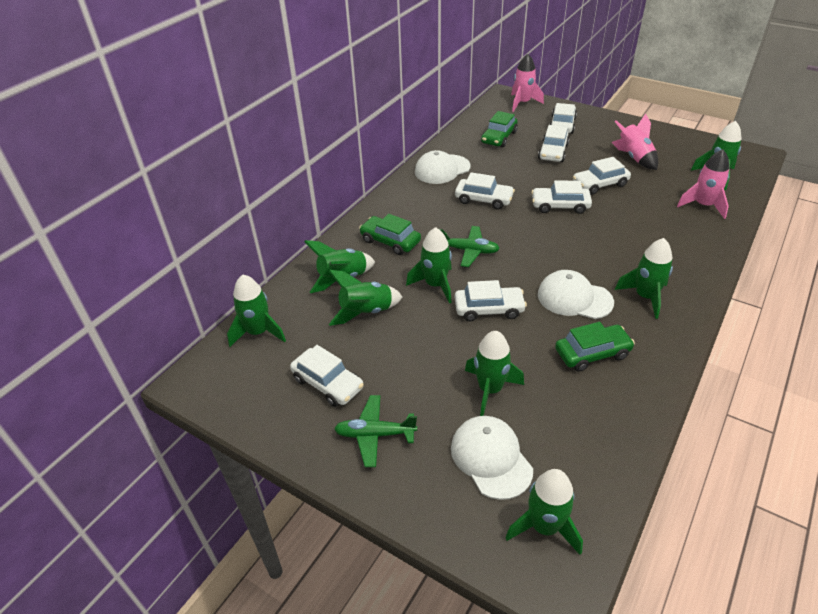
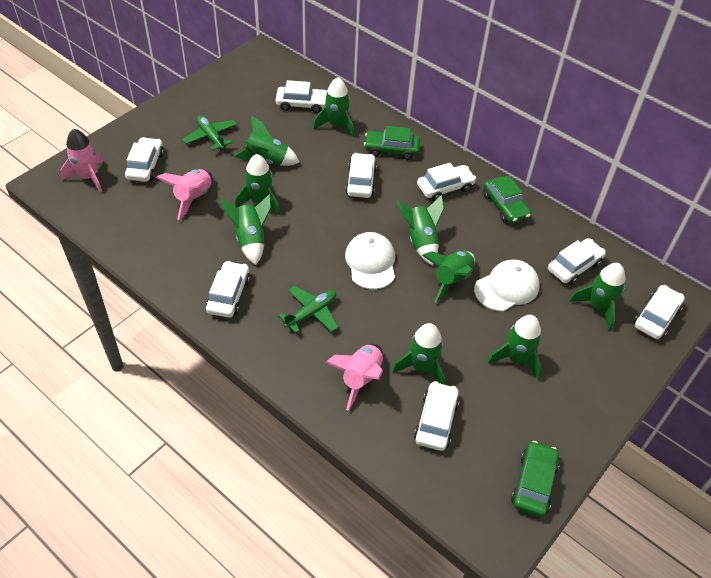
green rocket: 8 -> 9
white cap: 3 -> 2
white car: 7 -> 8

